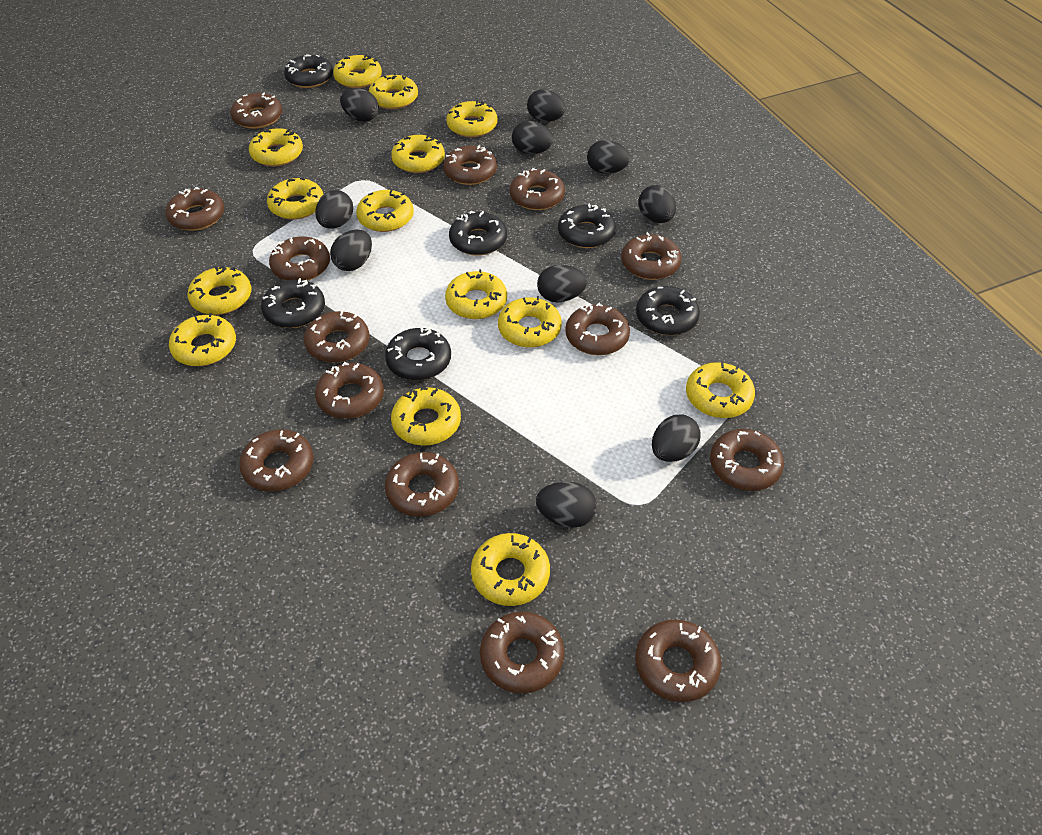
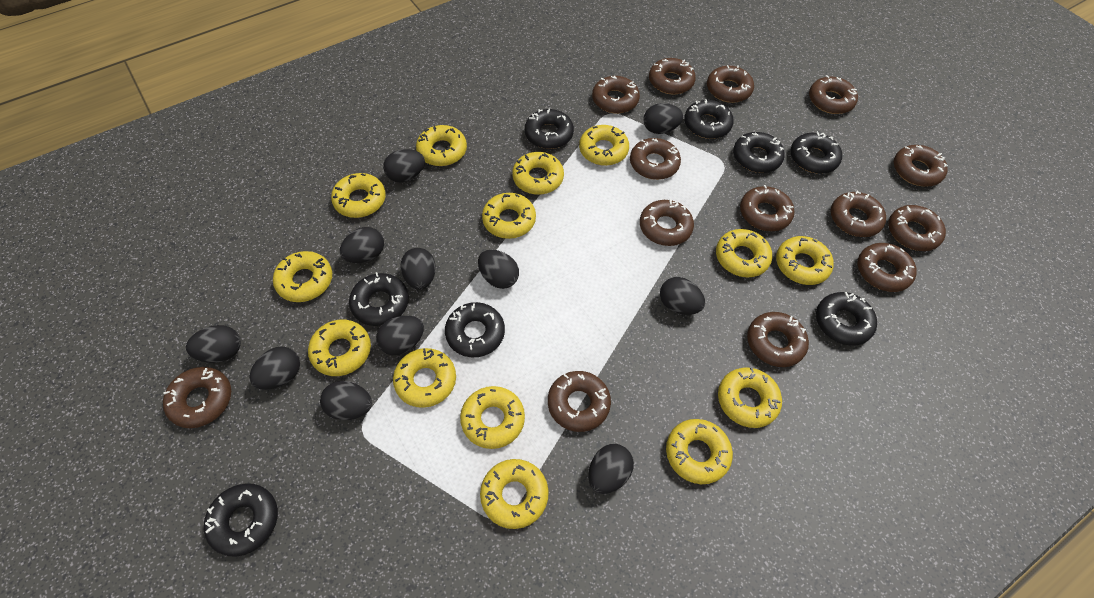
black donut: 6 -> 8
black egg: 10 -> 11

